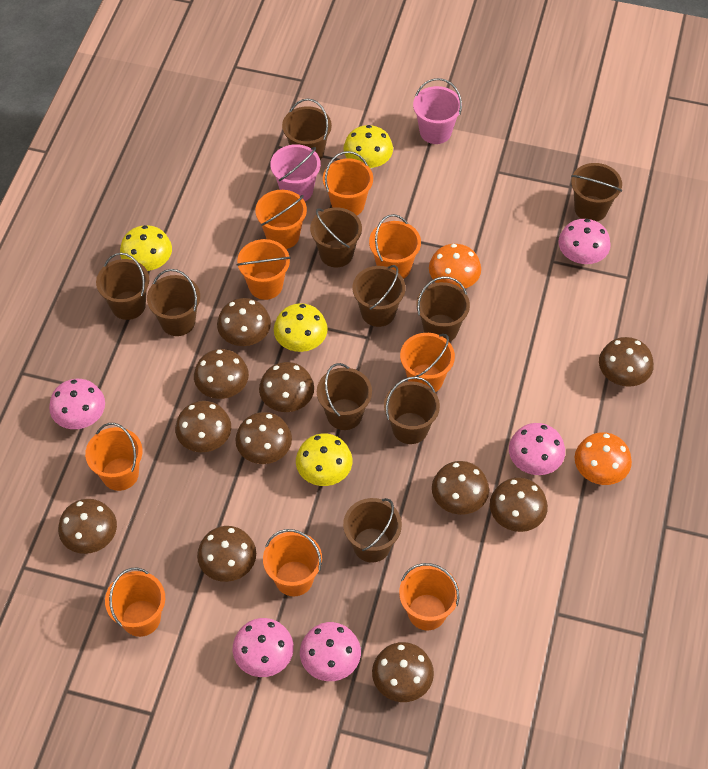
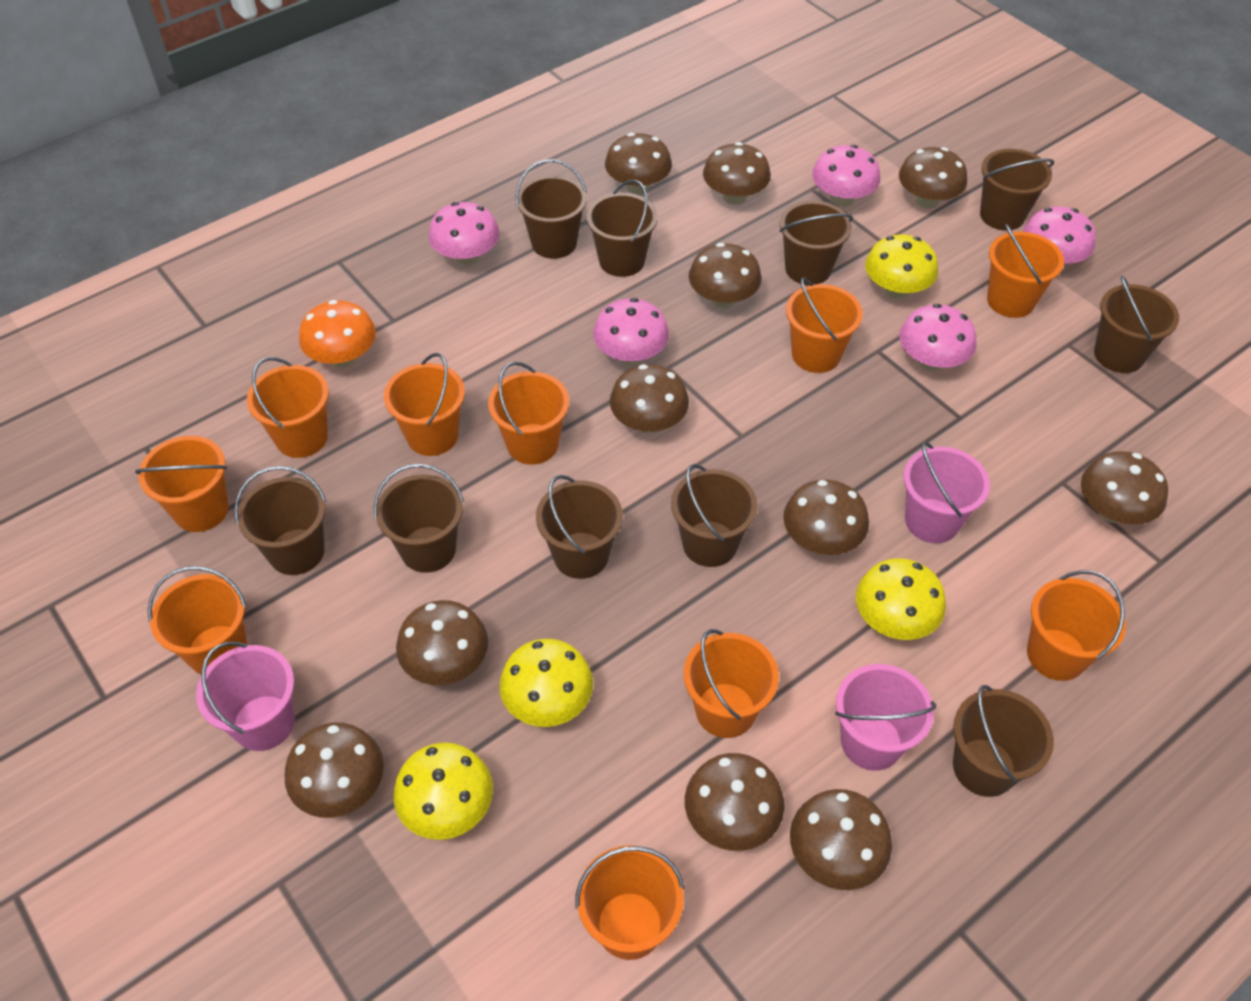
orange bucket: 9 -> 10
orange mushroom: 2 -> 1
pink bucket: 2 -> 3

